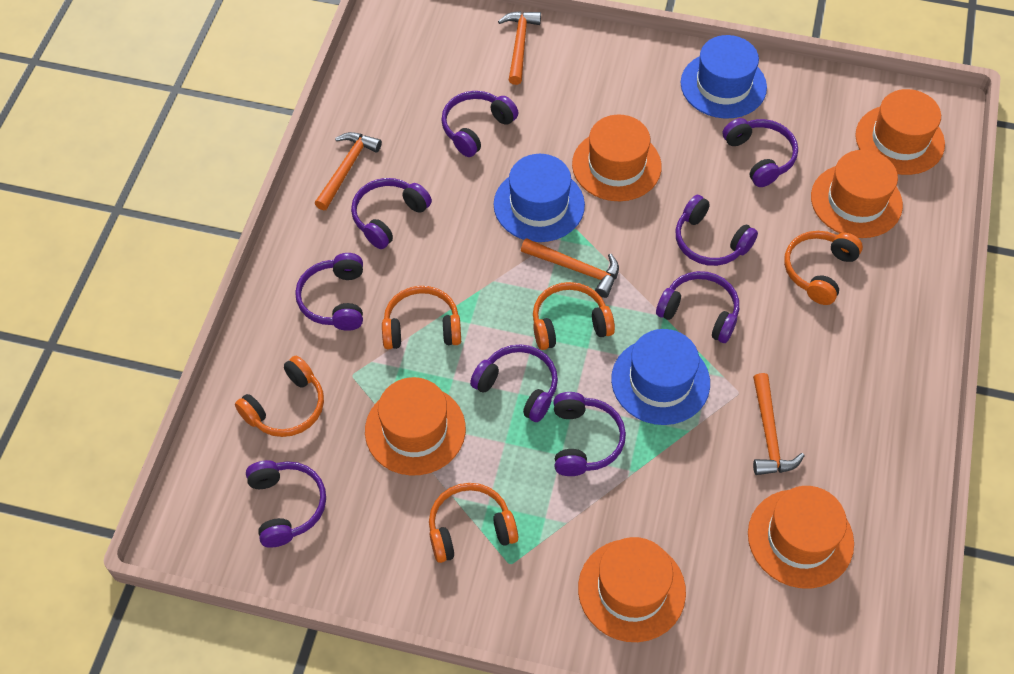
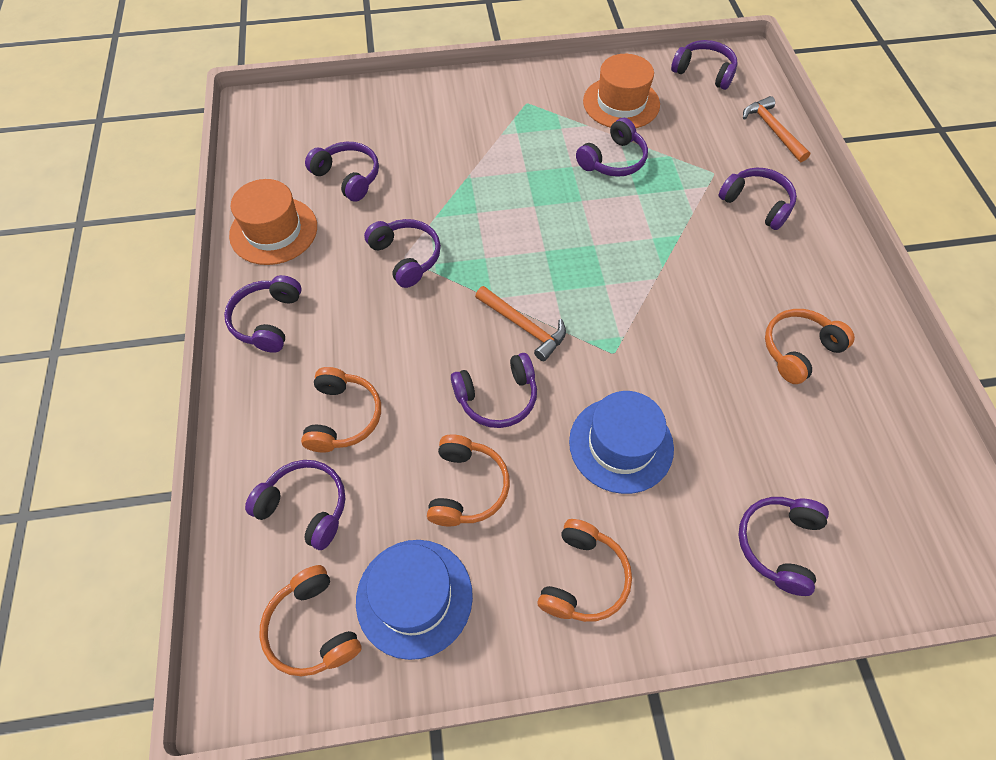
blue hat: 3 -> 2
orange hammer: 4 -> 2
orange hat: 6 -> 2

